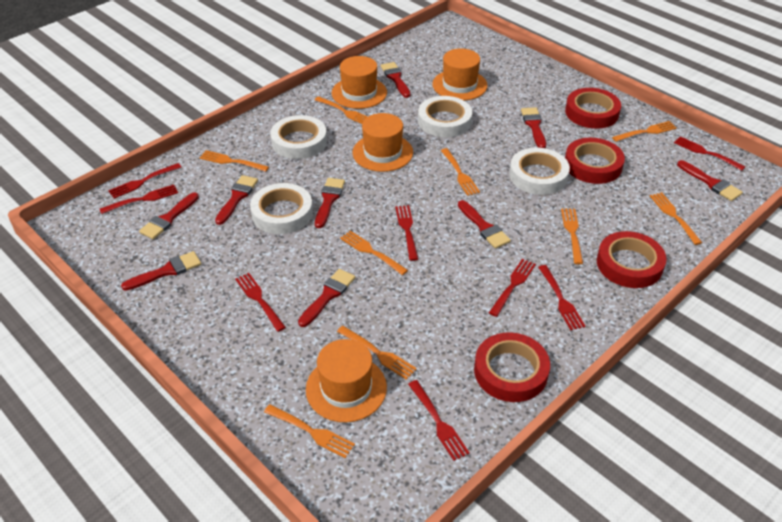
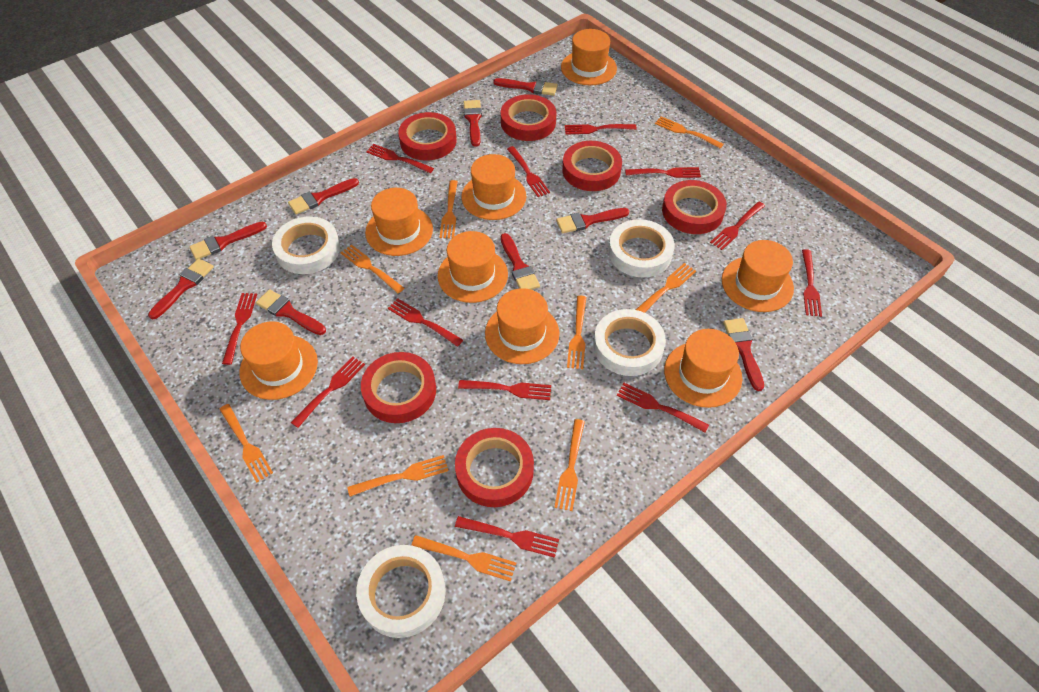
orange hat: 4 -> 8
red fork: 8 -> 12
red tape: 4 -> 6

